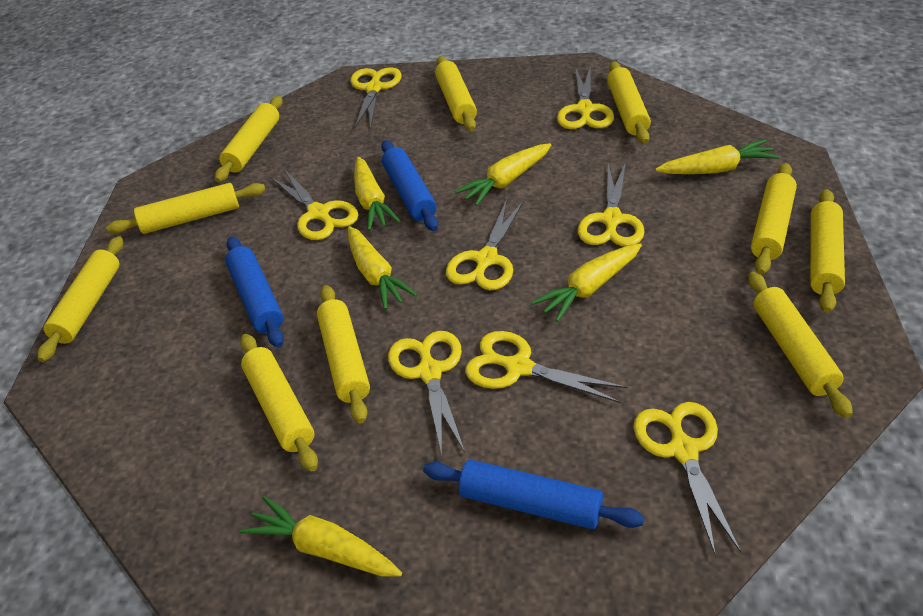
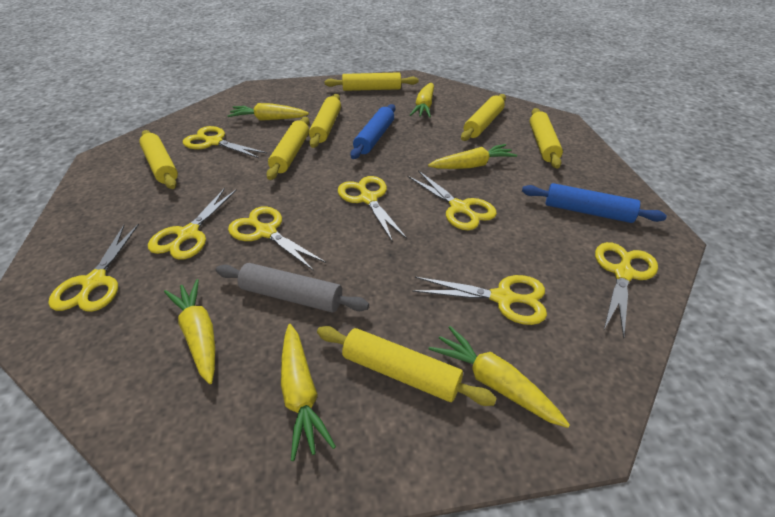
blue rolling pin: 3 -> 2
grey rolling pin: 0 -> 1
yellow rolling pin: 10 -> 7

